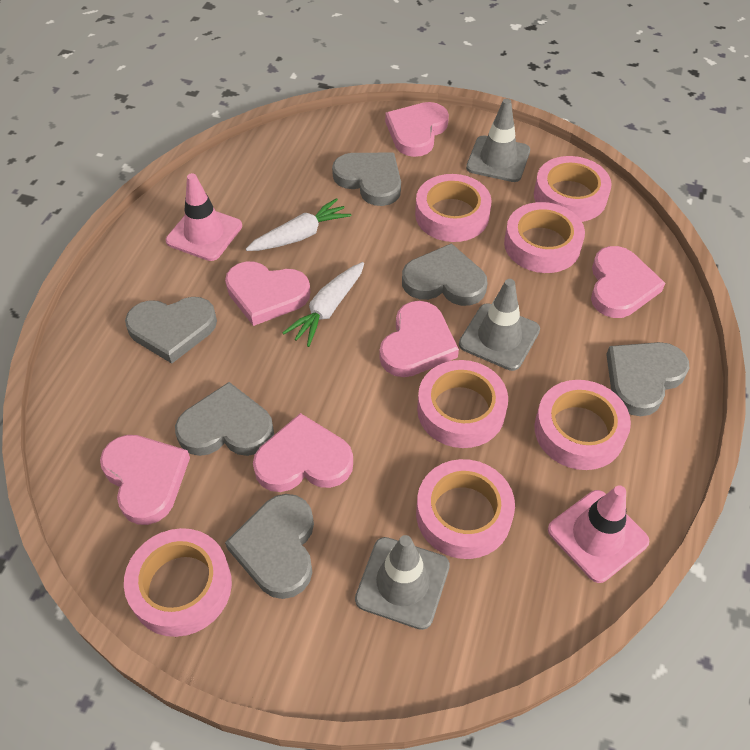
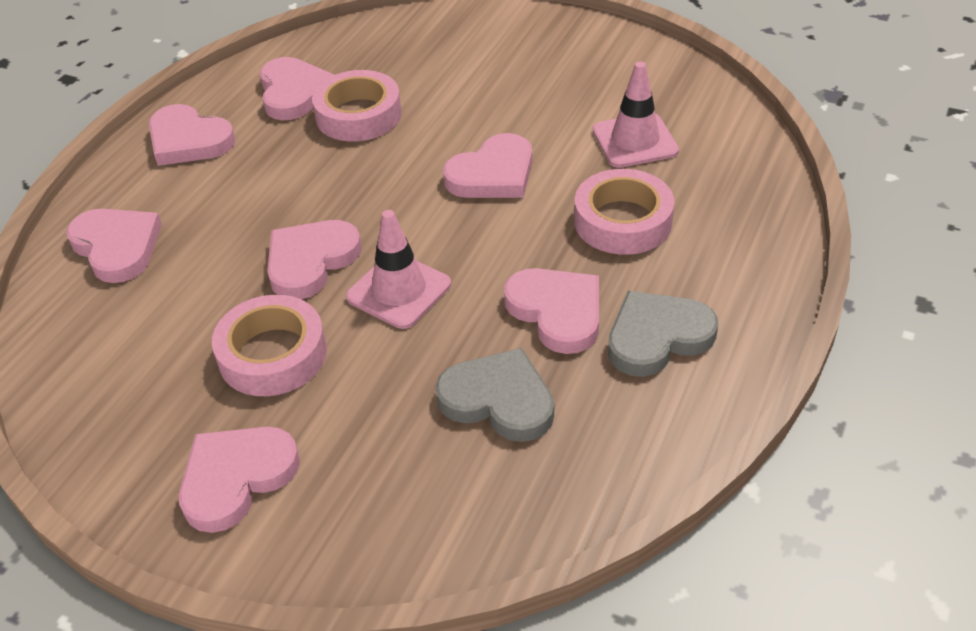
grey heart: 6 -> 2
grey traffic cone: 3 -> 0
pink heart: 6 -> 7
pink tape: 7 -> 3
white carrot: 2 -> 0

